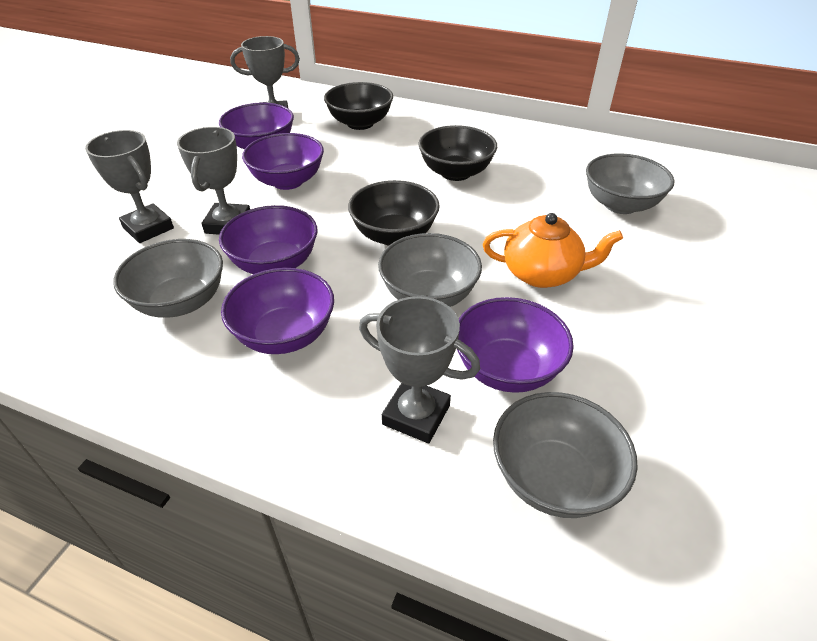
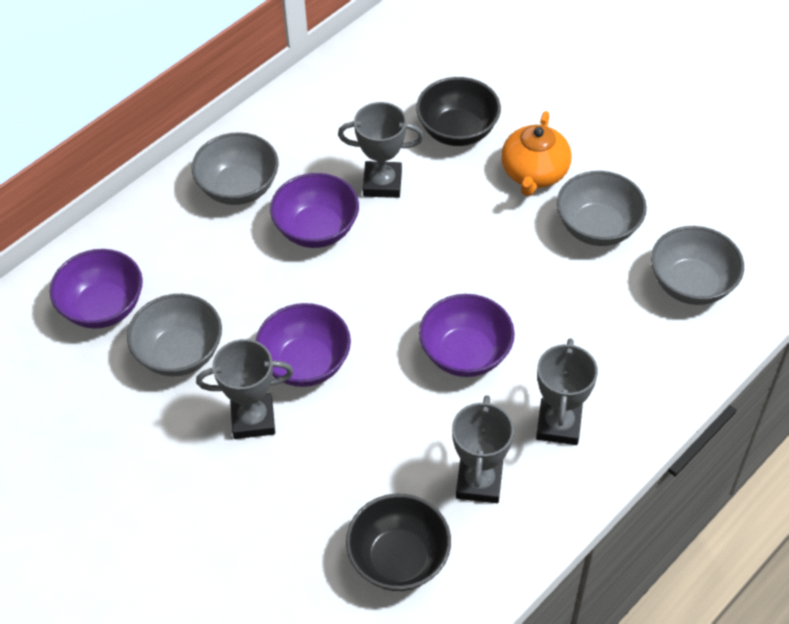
black bowl: 3 -> 2
purple bowl: 5 -> 4

